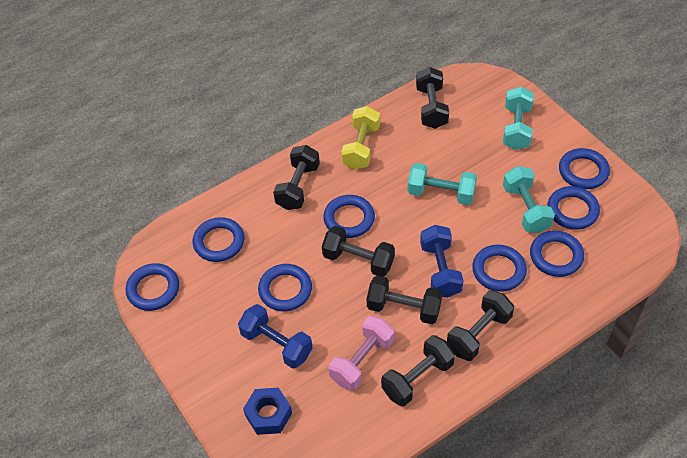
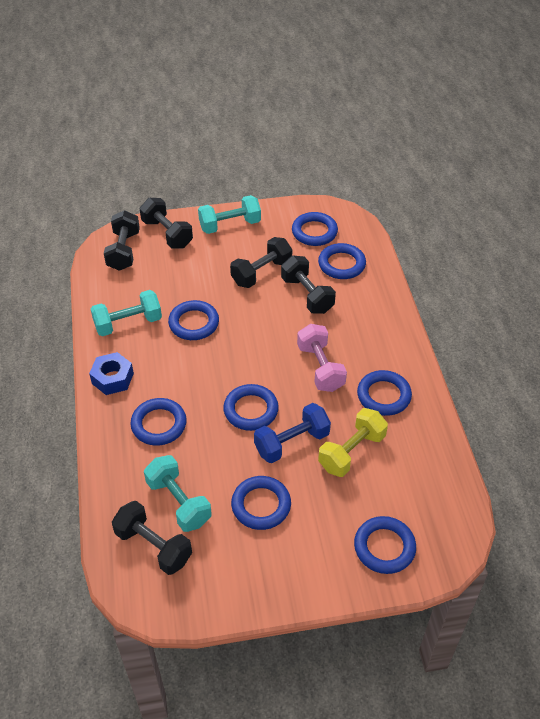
black dumbbell: 6 -> 5
blue dumbbell: 2 -> 1

